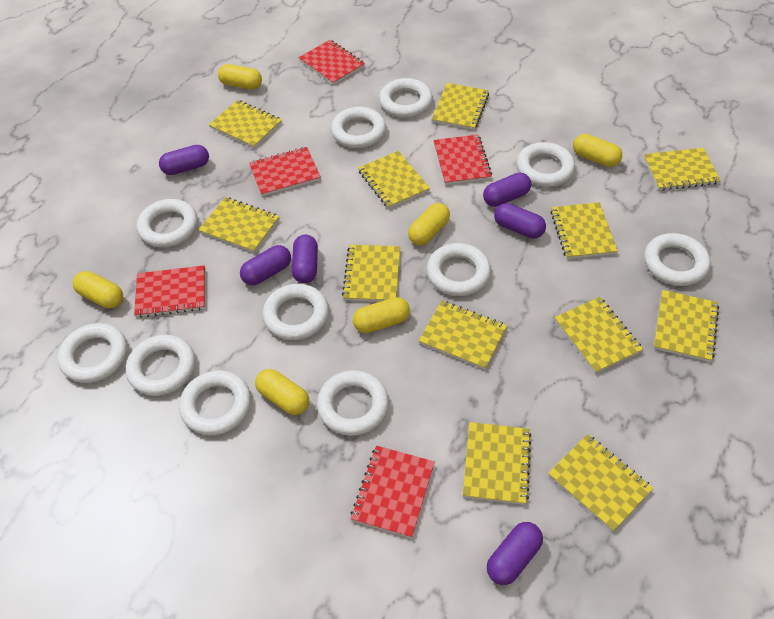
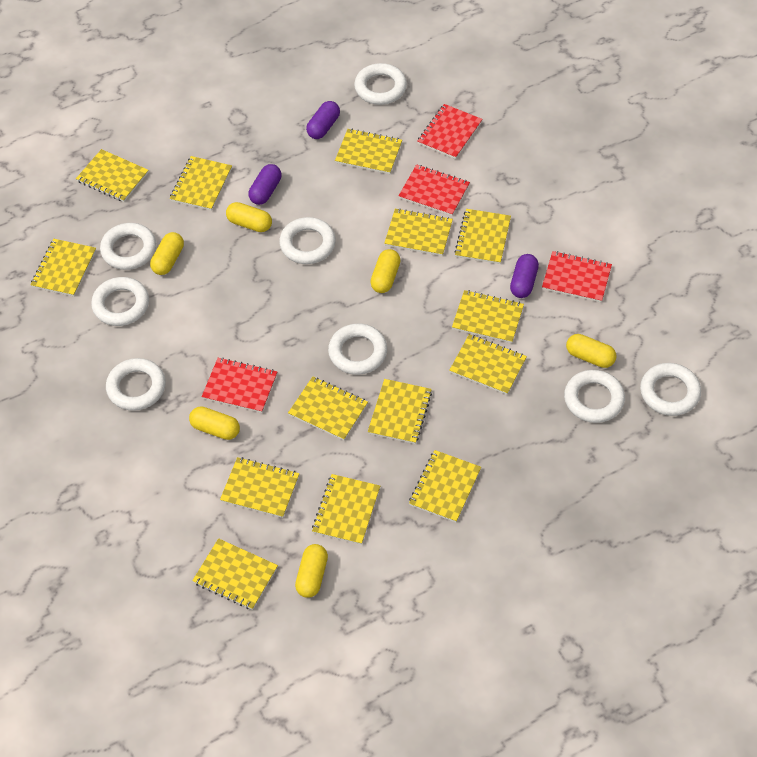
purple capsule: 6 -> 3
red notebook: 5 -> 4
white ring: 11 -> 8
yellow notebook: 12 -> 14

